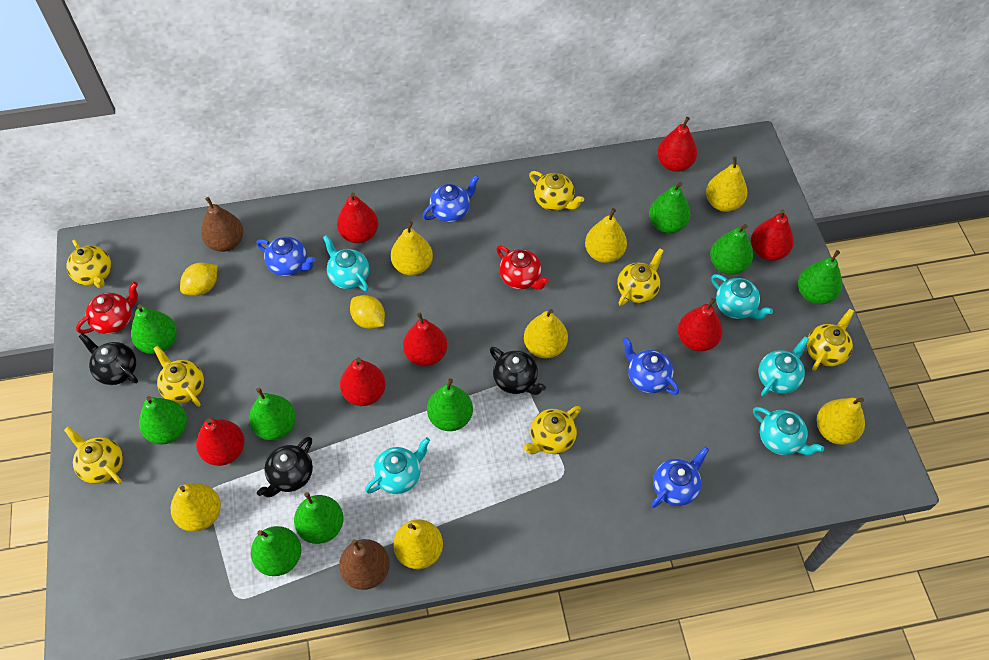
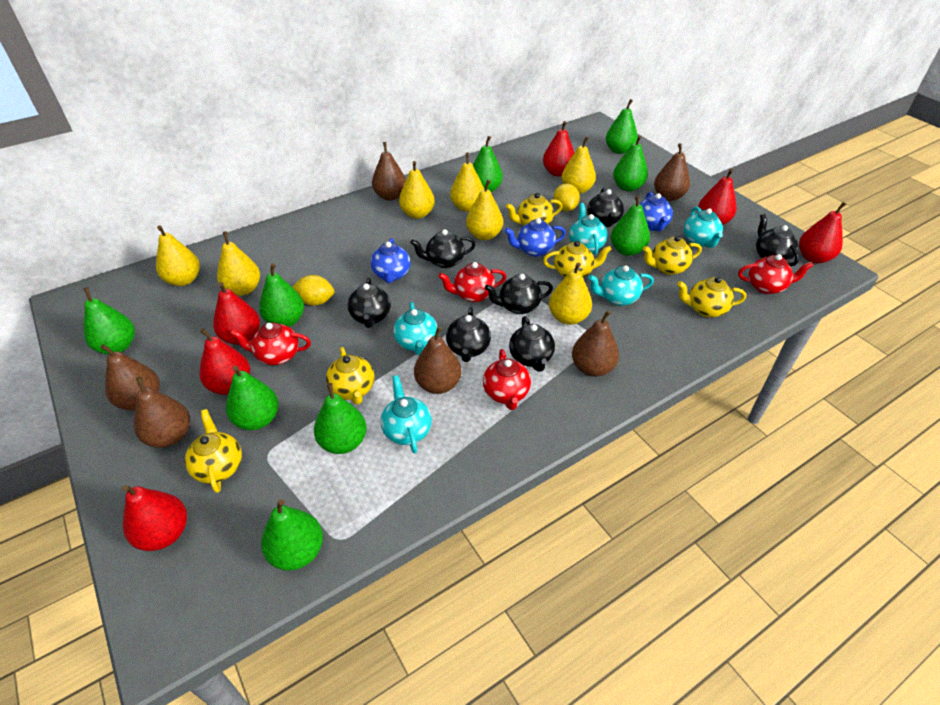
black teapot: 3 -> 7
blue teapot: 4 -> 3
brown pear: 2 -> 6
red pear: 7 -> 6
red teapot: 2 -> 4
yellow teapot: 7 -> 6

